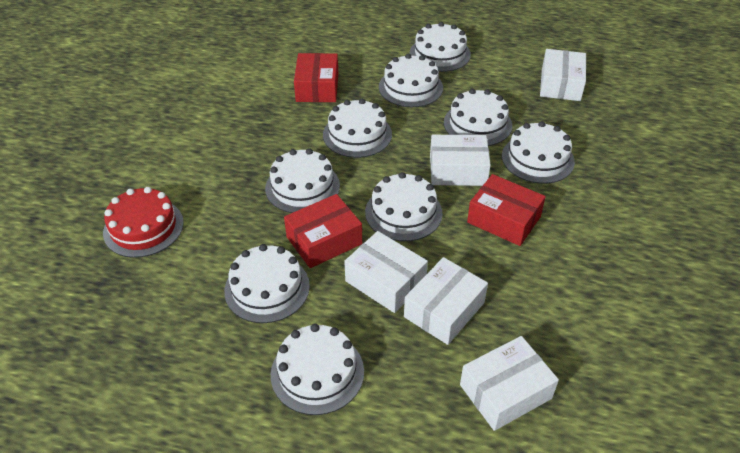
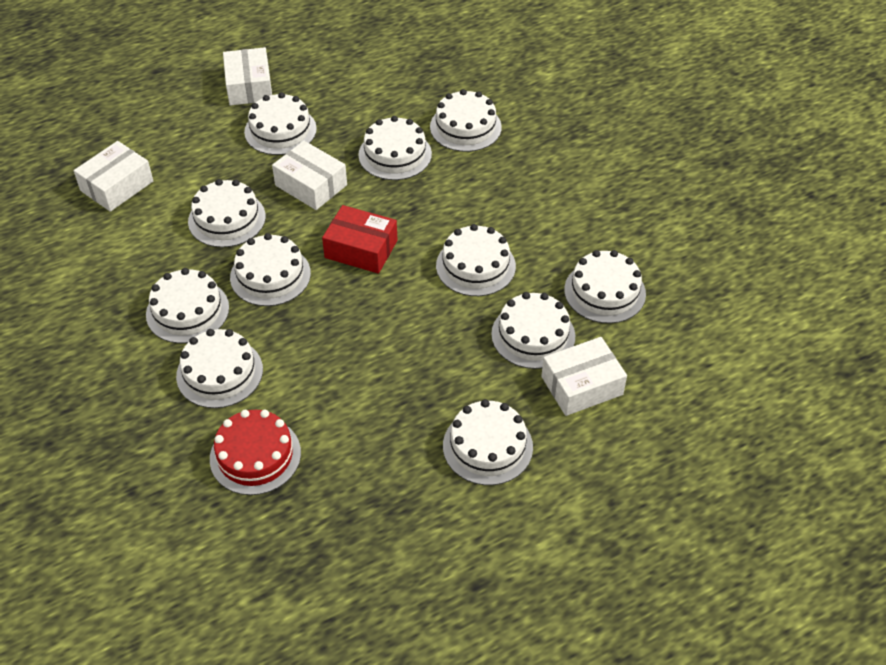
red box: 3 -> 1
white box: 5 -> 4
white cake: 9 -> 11

